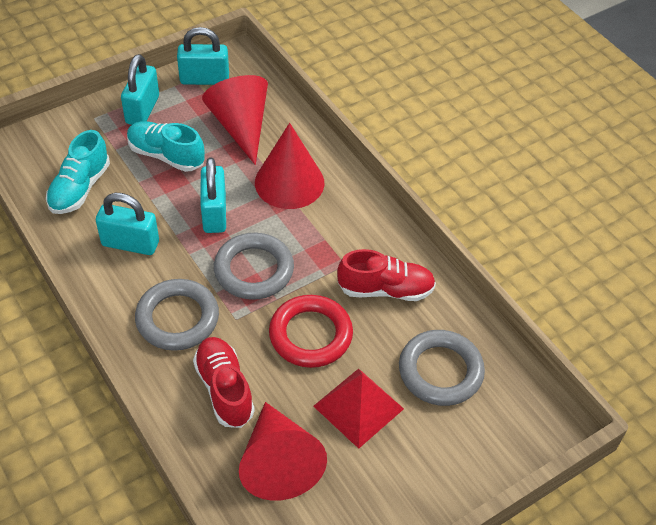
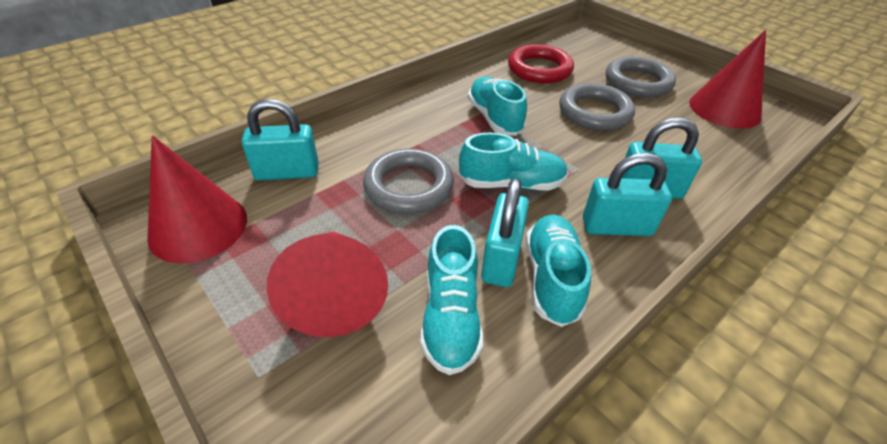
red pyramid: 1 -> 0
red shoe: 2 -> 0
turquoise shoe: 2 -> 4

